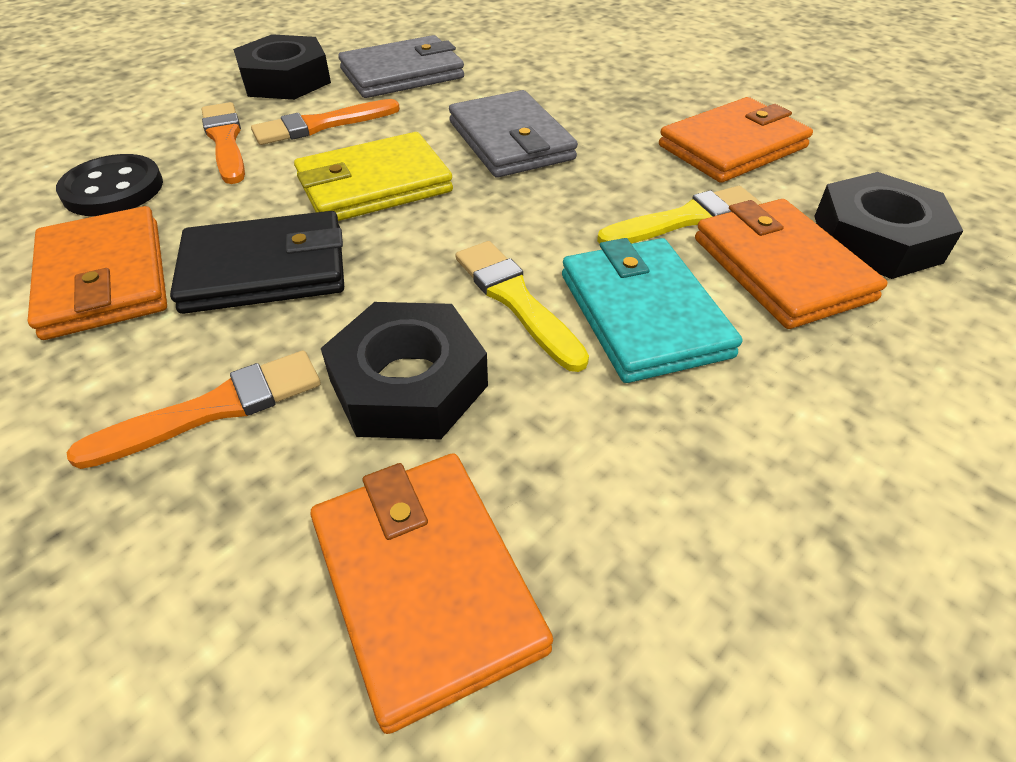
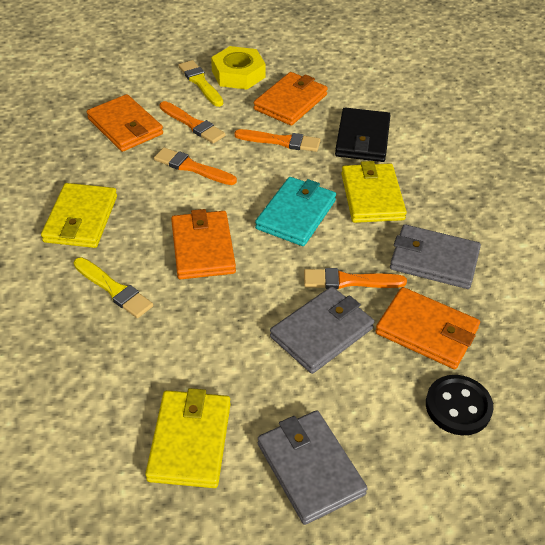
black nut: 3 -> 0
grey wallet: 2 -> 3
orange brush: 3 -> 4
yellow nut: 0 -> 1
yellow wallet: 1 -> 3

